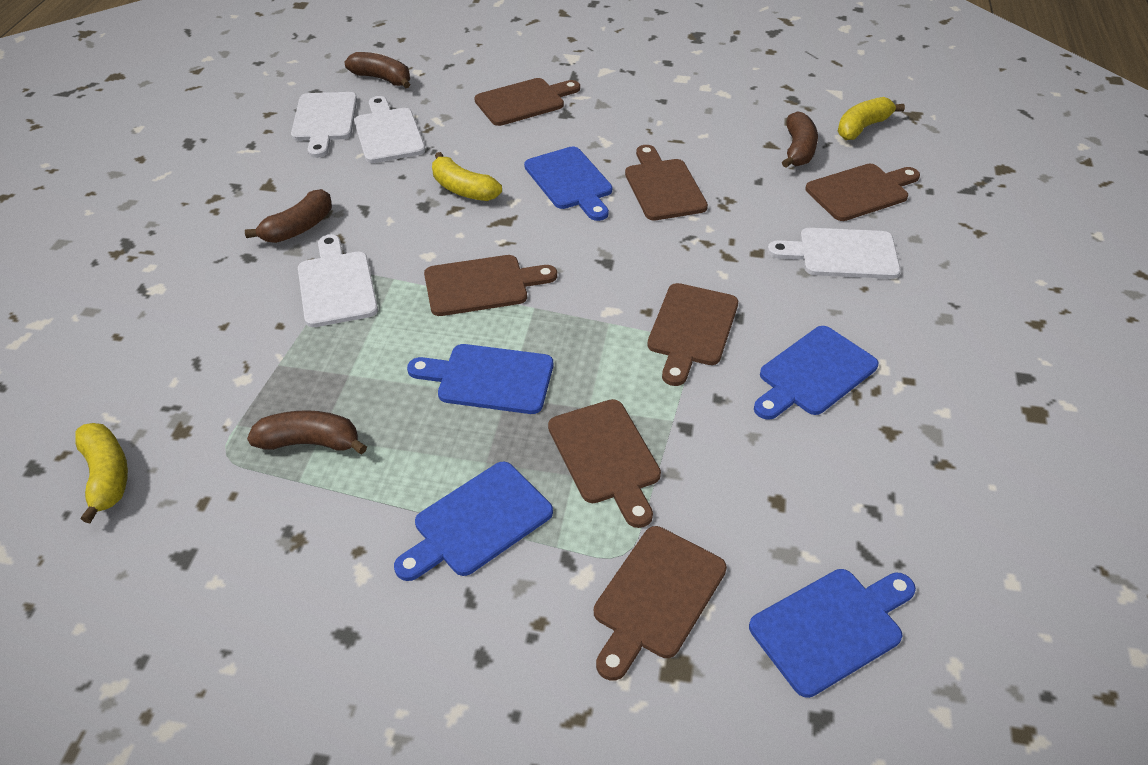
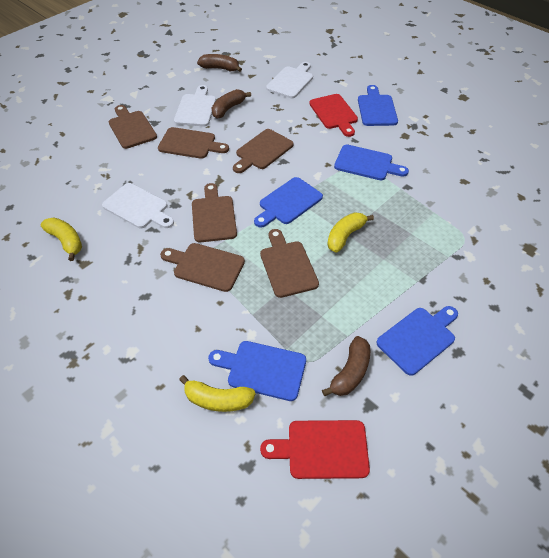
brown banana: 4 -> 3
brown cutting board: 7 -> 6
red cutting board: 0 -> 2
white cutting board: 4 -> 3

